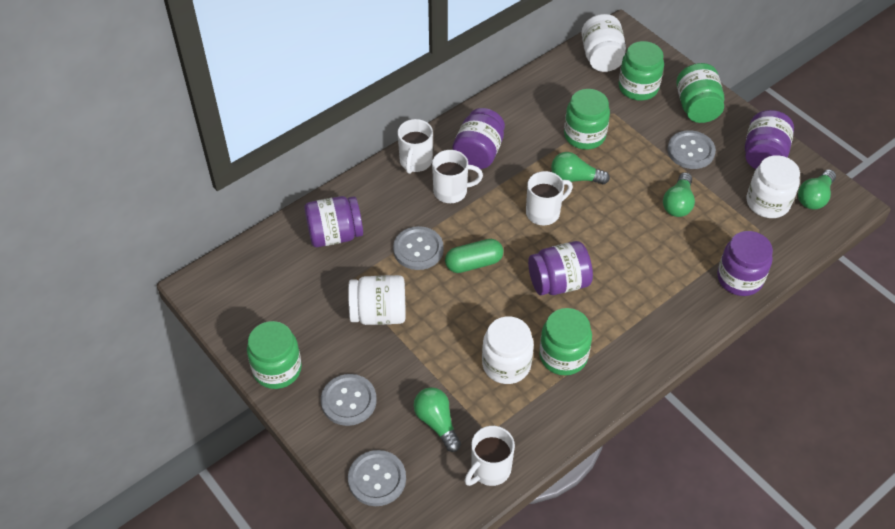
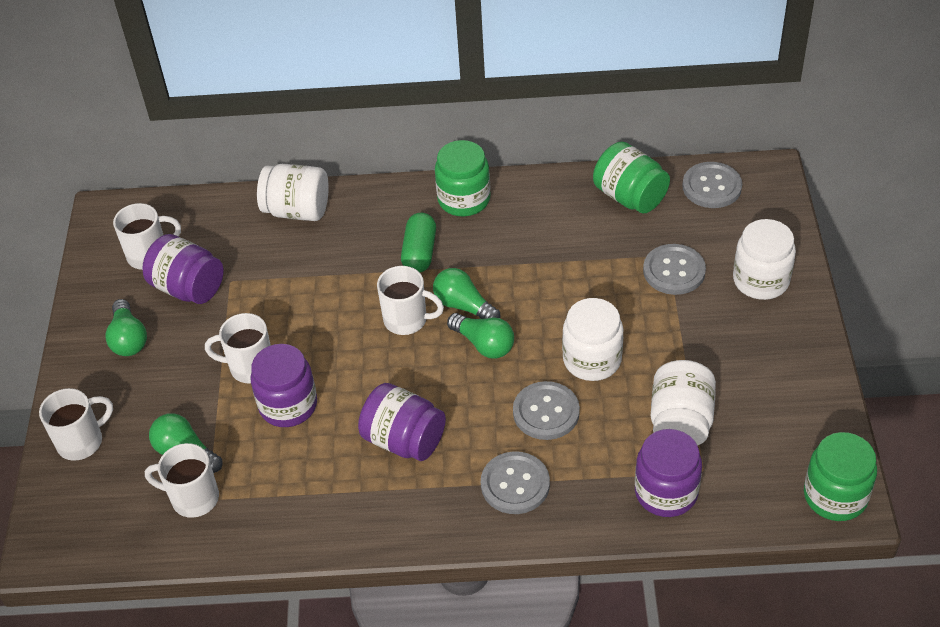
green jar: 5 -> 3
purple jar: 5 -> 4
white mug: 4 -> 5

